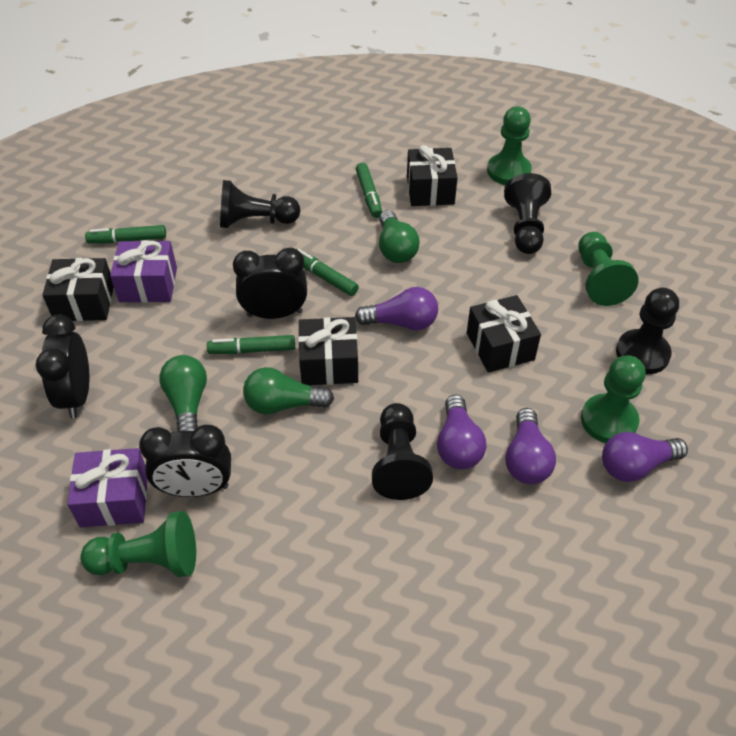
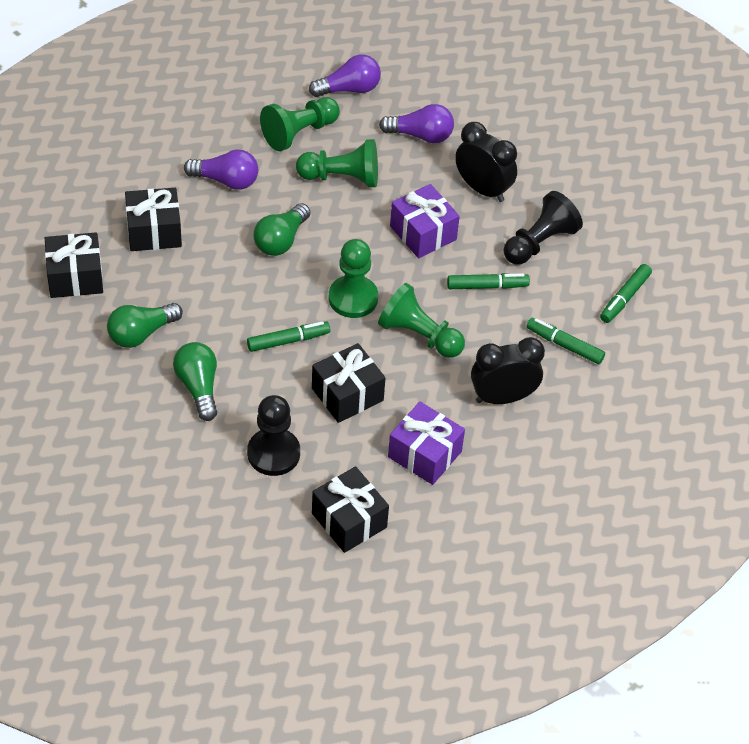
black clock: 3 -> 2
black pawn: 4 -> 2
purple light bulb: 4 -> 3

